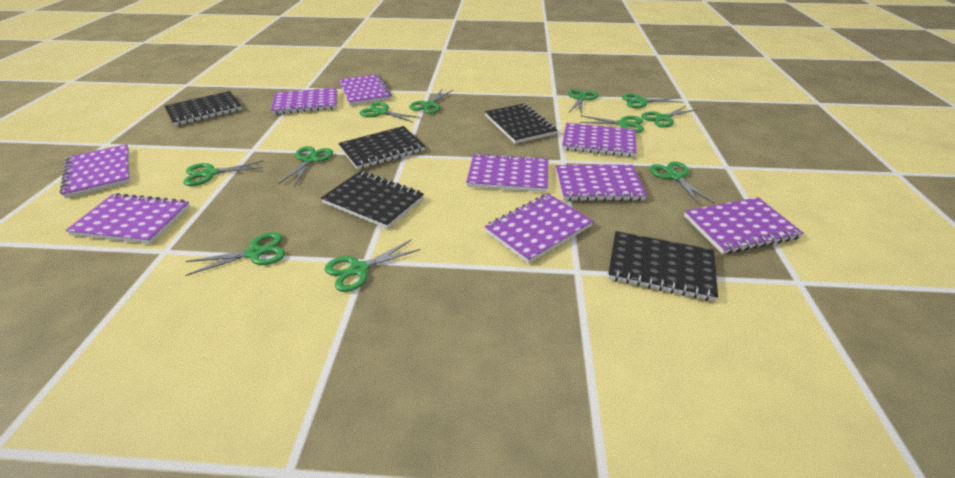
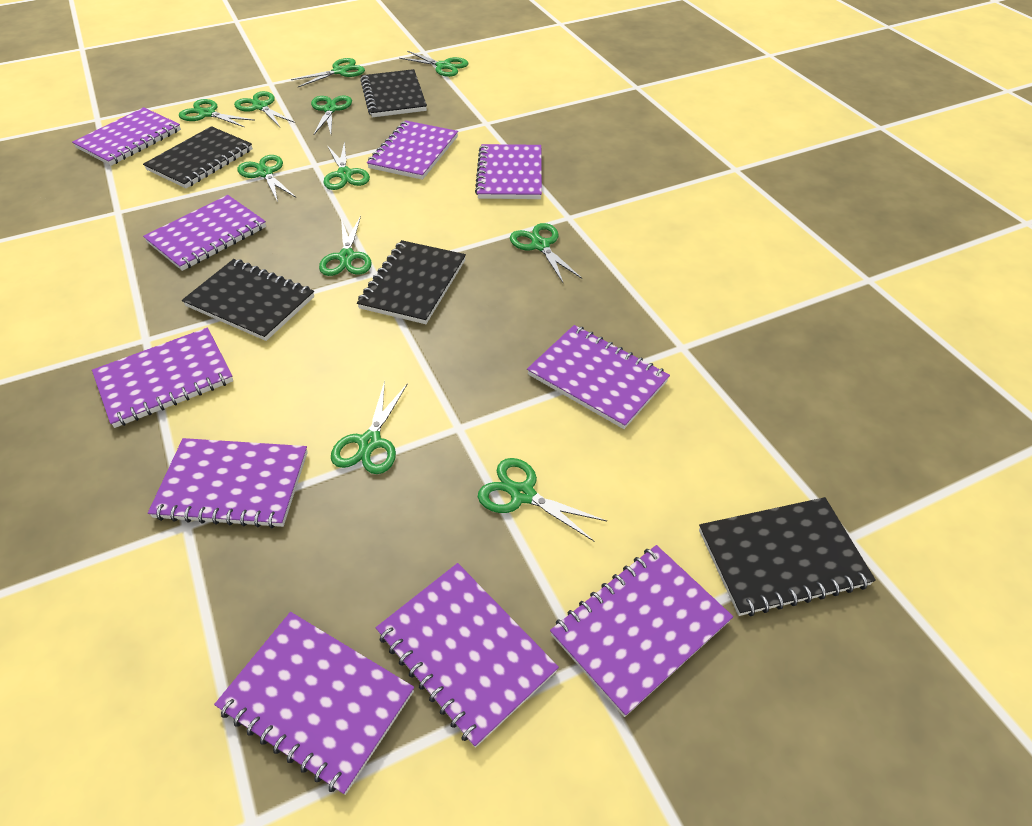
purple notebook: 9 -> 10

